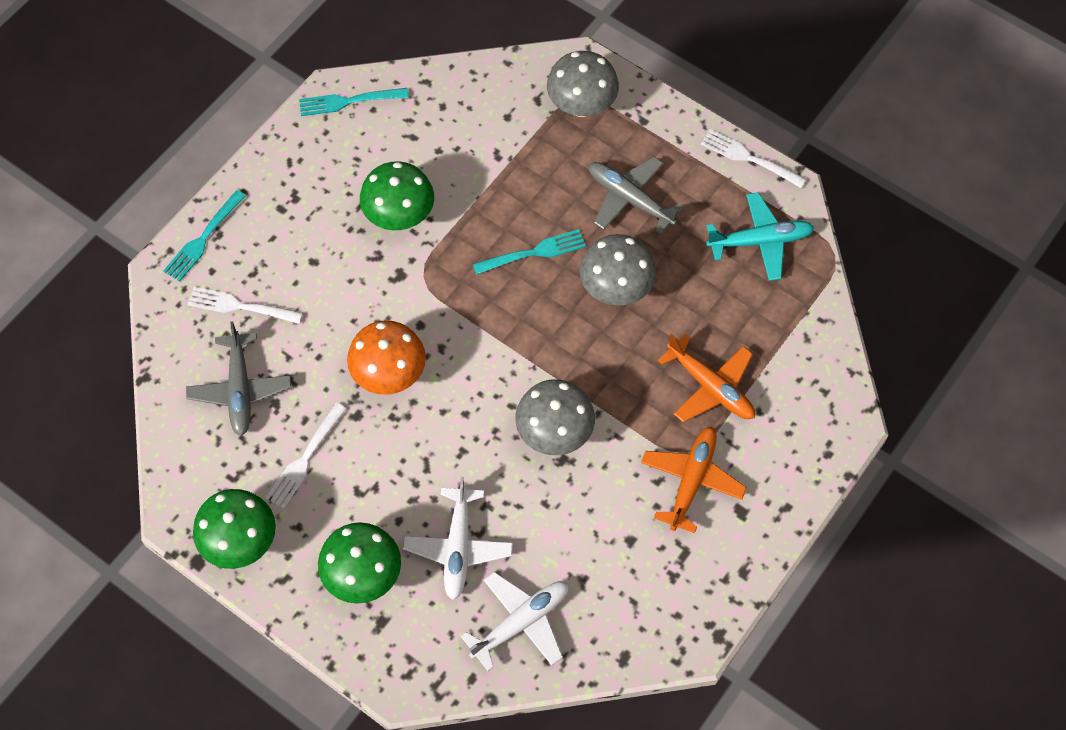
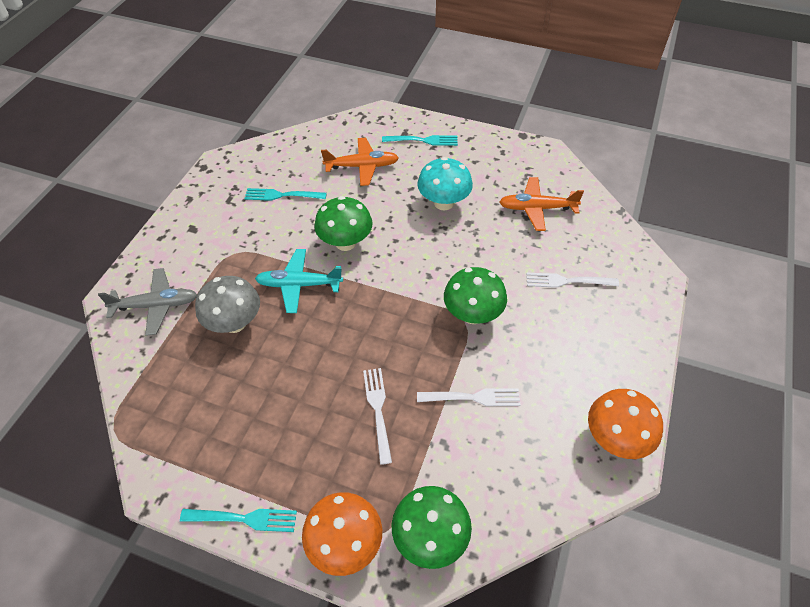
grey mushroom: 3 -> 1
grey plane: 2 -> 1
orange mushroom: 1 -> 2
turquoise mushroom: 0 -> 1
white plane: 2 -> 0

